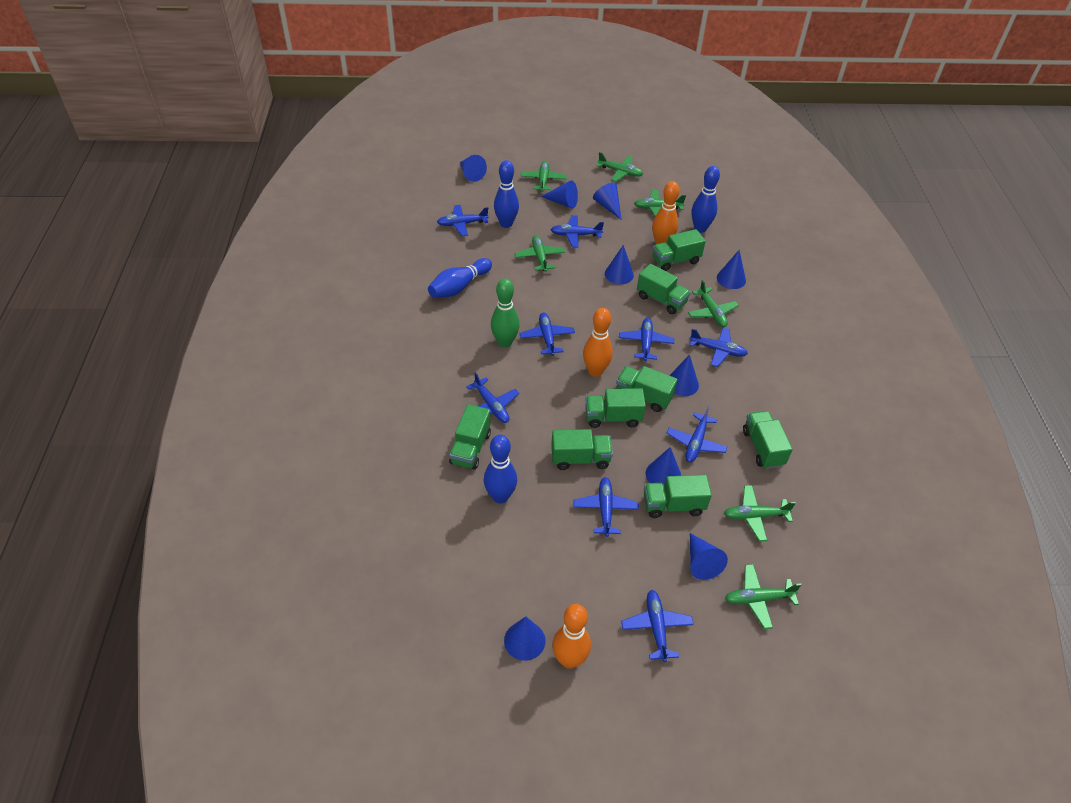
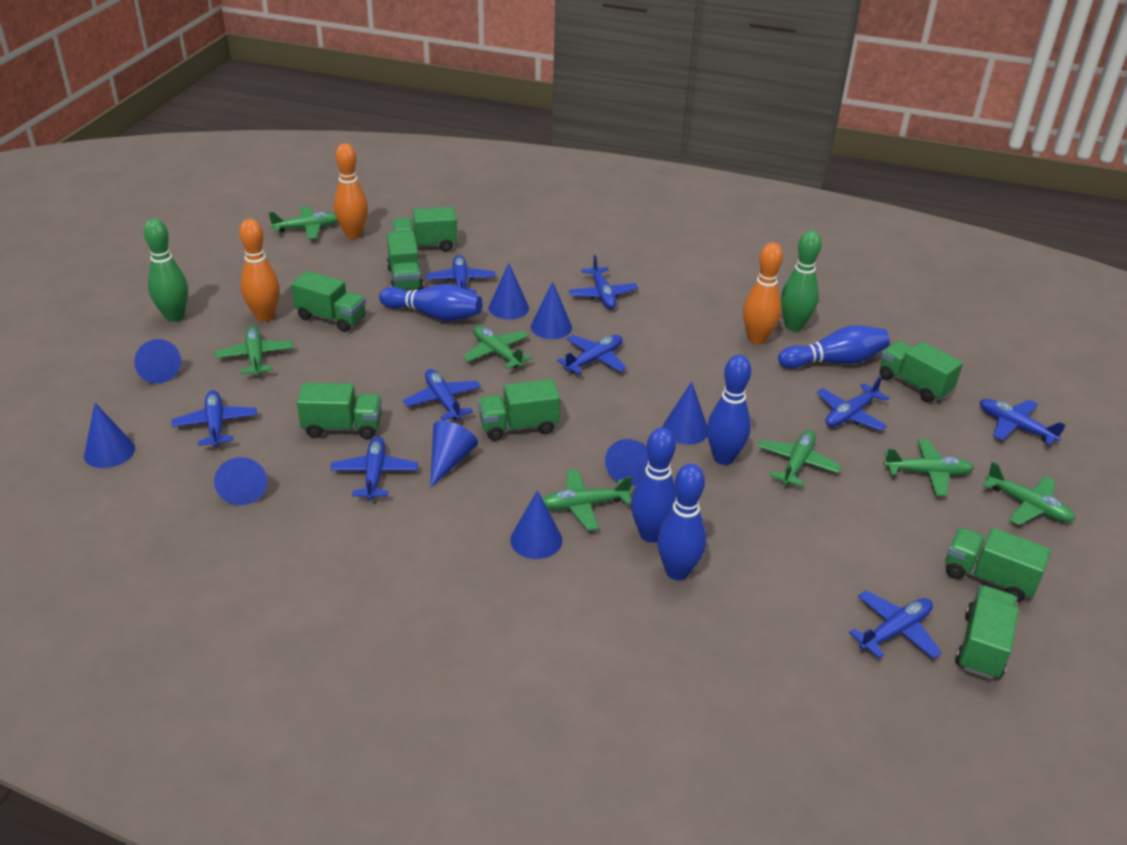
blue bowling pin: 4 -> 5
green bowling pin: 1 -> 2

